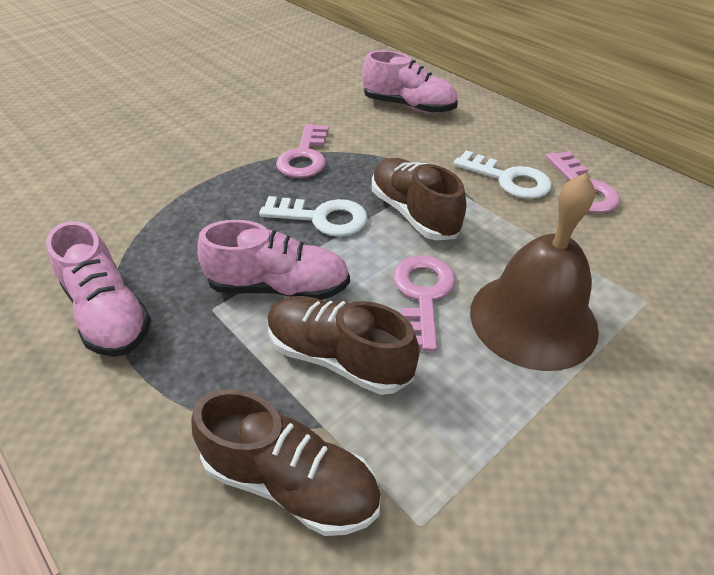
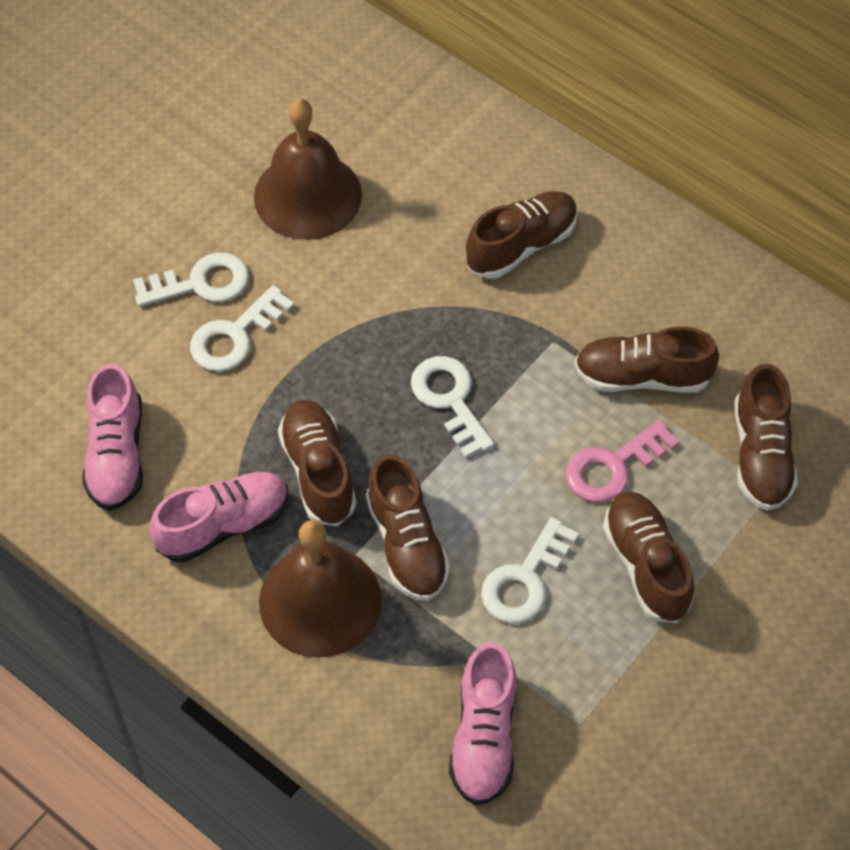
brown bell: 1 -> 2
brown shoe: 3 -> 6
pink key: 3 -> 1
white key: 2 -> 4

